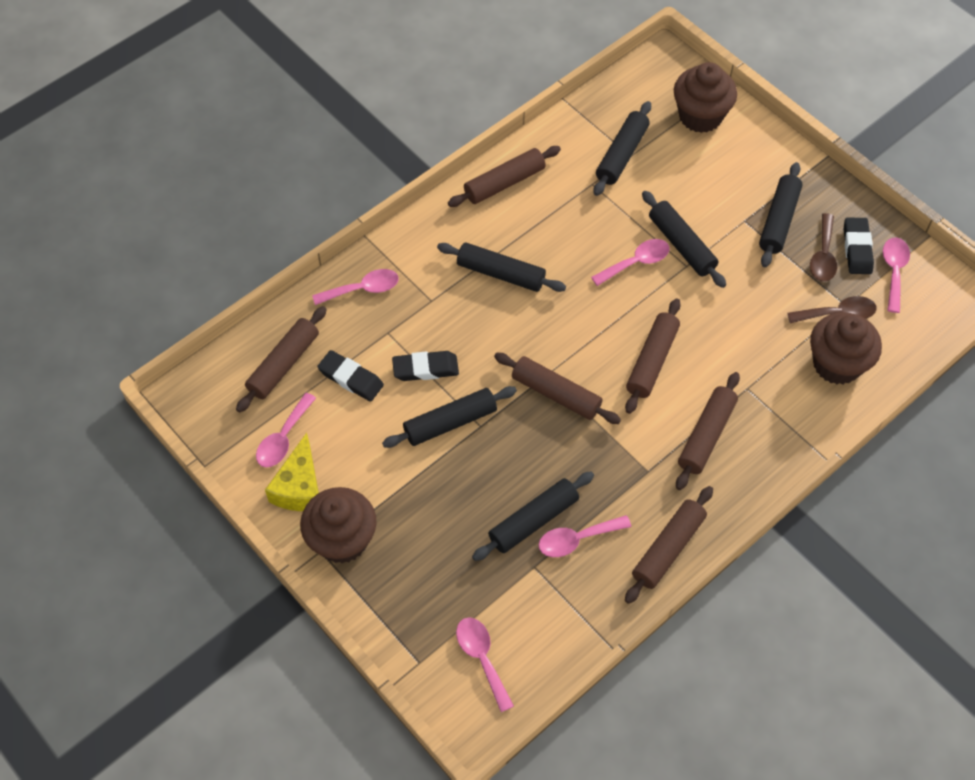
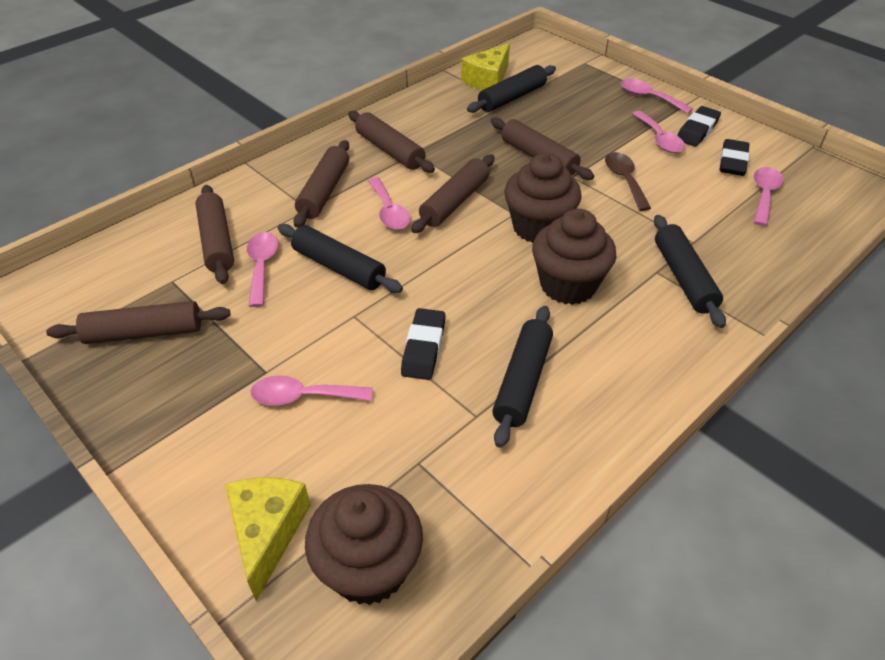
black rolling pin: 6 -> 4
brown spoon: 2 -> 1
yellow cheese: 1 -> 2

